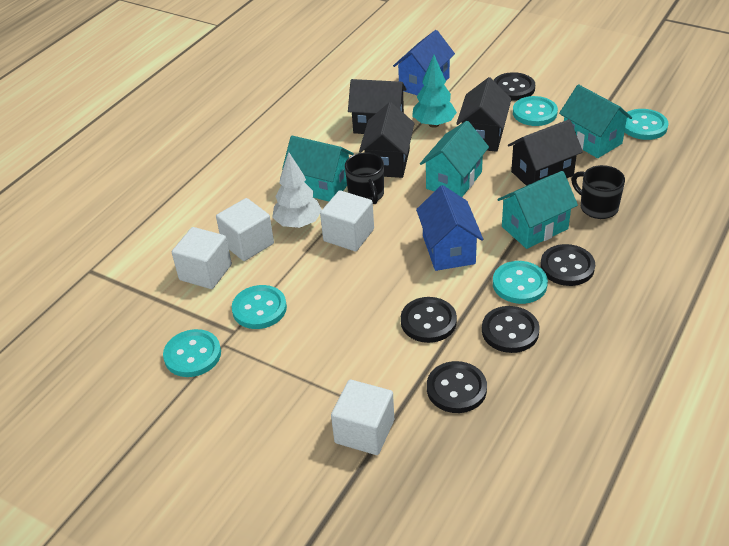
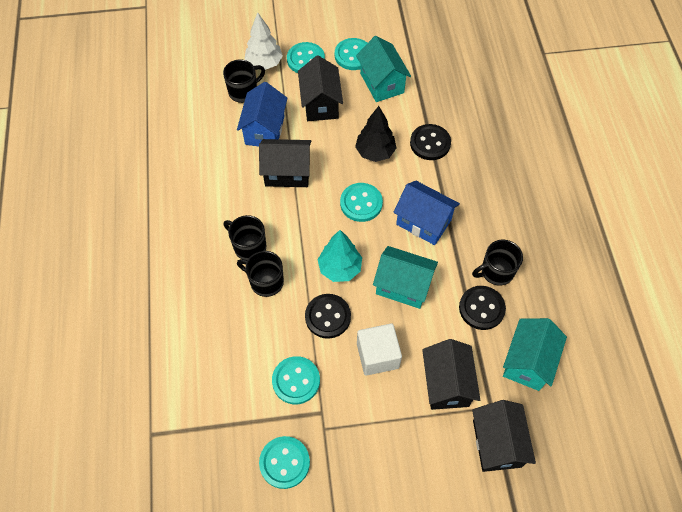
black button: 5 -> 3
black mug: 2 -> 4
black tree: 0 -> 1
turquoise house: 4 -> 3
white cube: 4 -> 1

